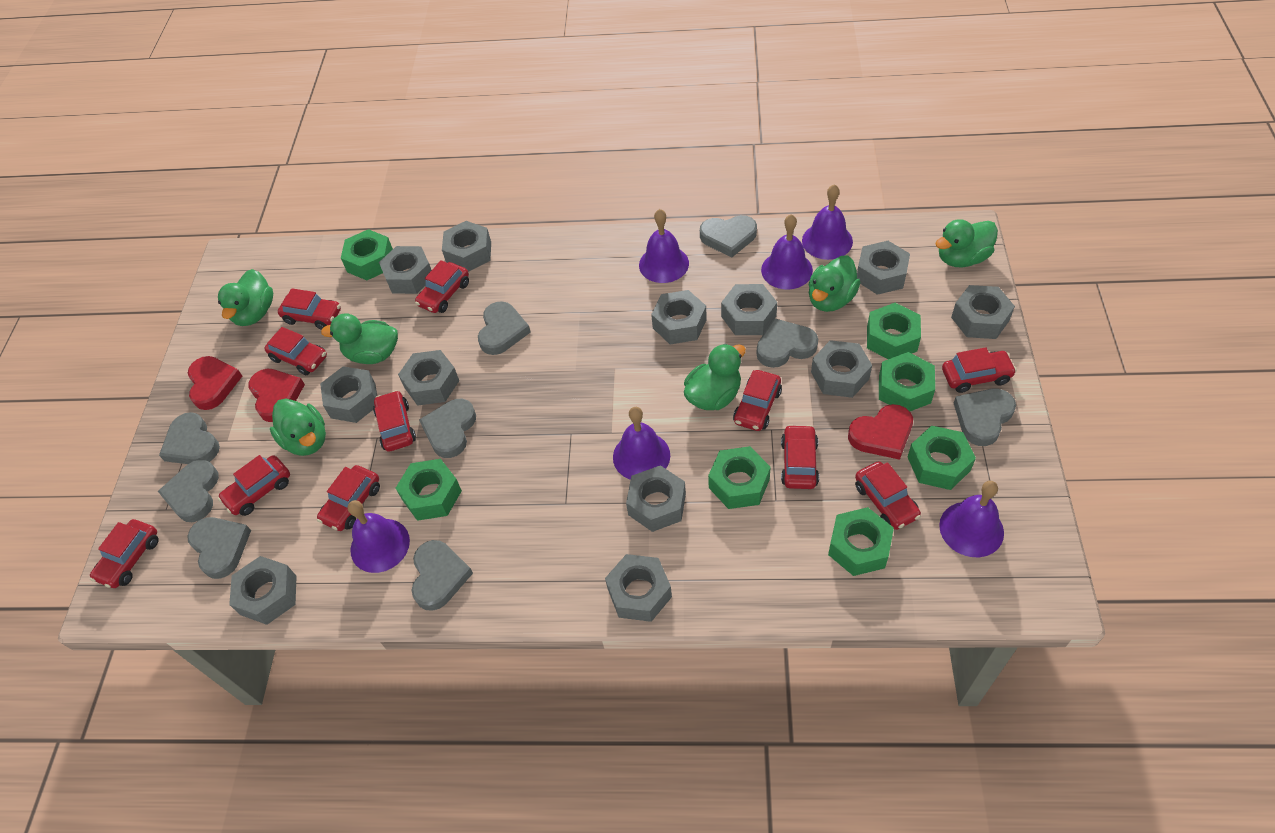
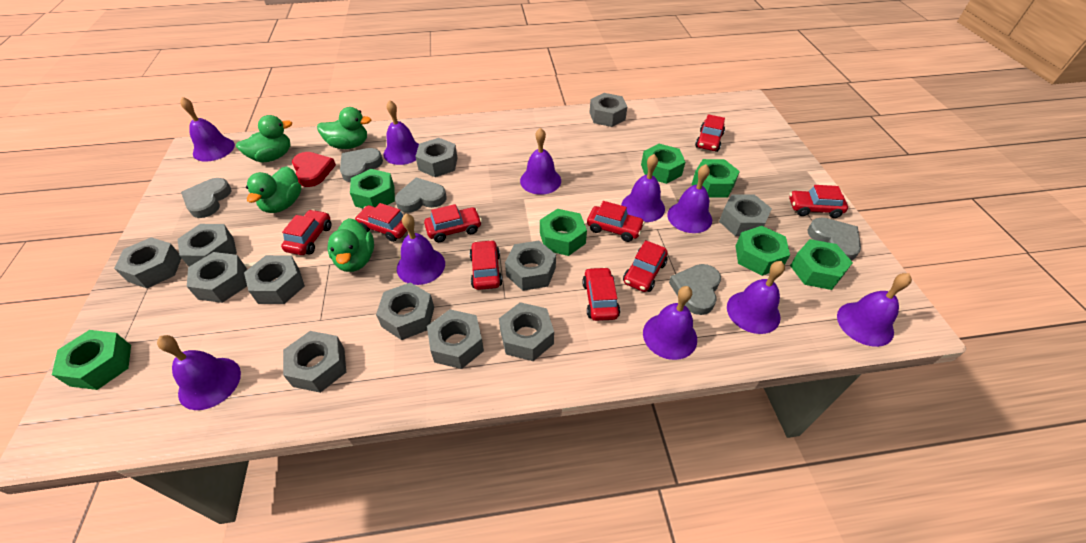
green duck: 6 -> 4
grey heart: 9 -> 5
purple bell: 6 -> 10
red car: 11 -> 9
red heart: 3 -> 1

